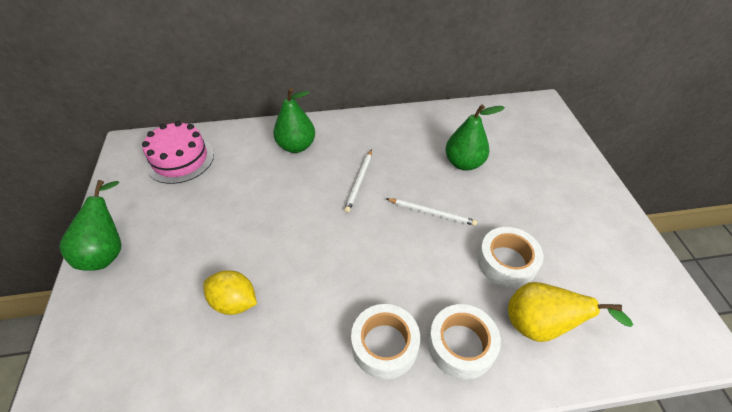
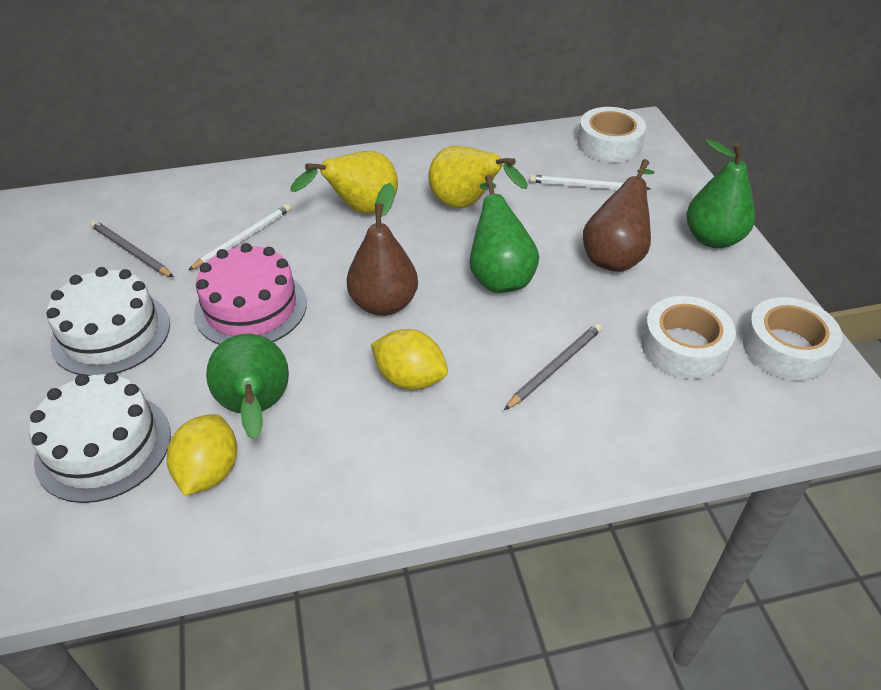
brown pear: 0 -> 2
grey pencil: 0 -> 2
white cake: 0 -> 2
yellow lemon: 1 -> 2
yellow pear: 1 -> 2

